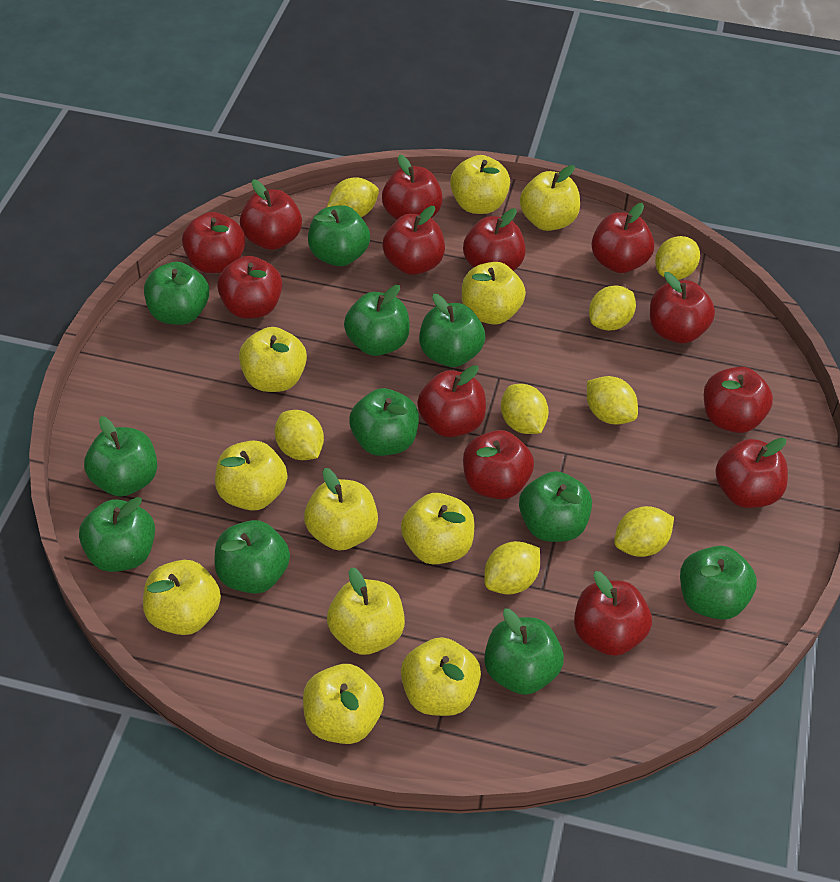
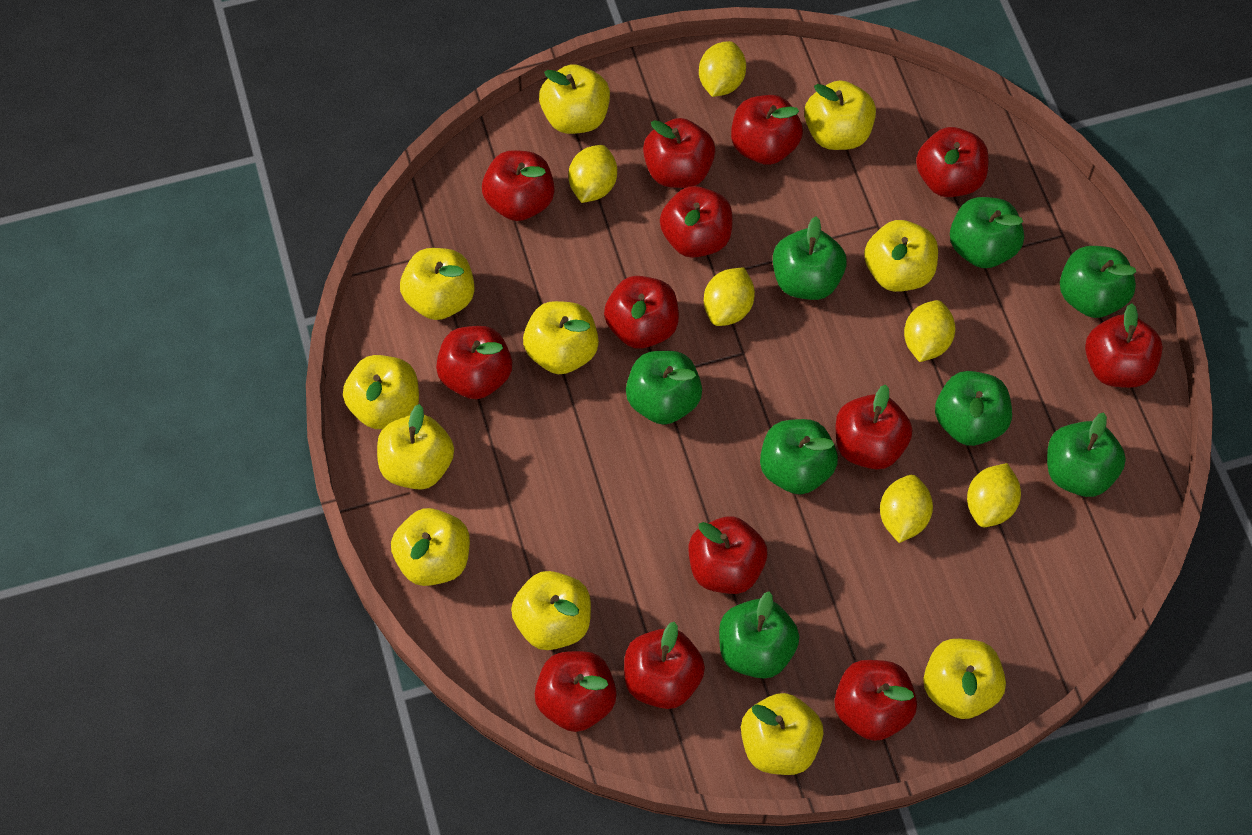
green apple: 11 -> 8
yellow lemon: 8 -> 6

